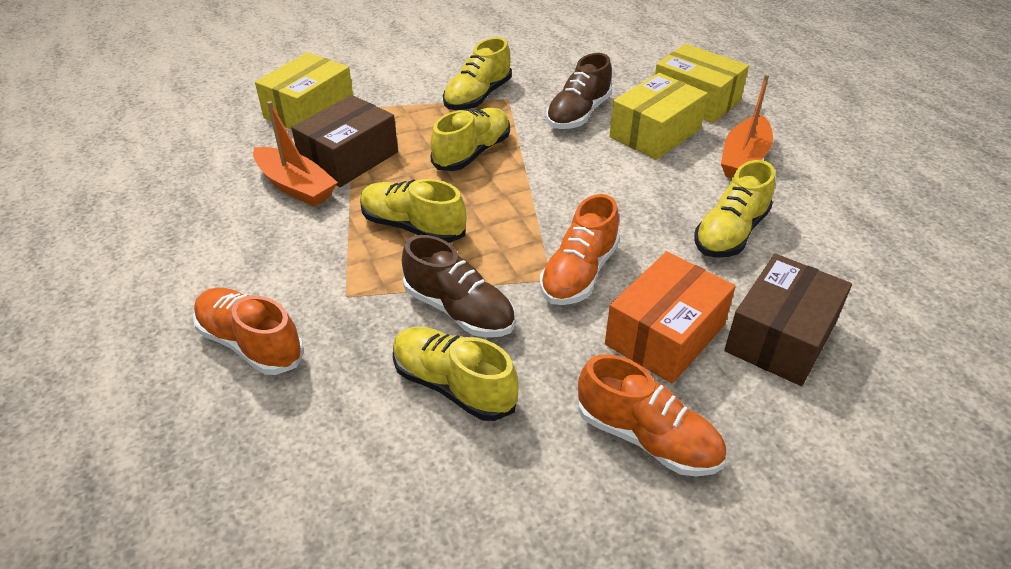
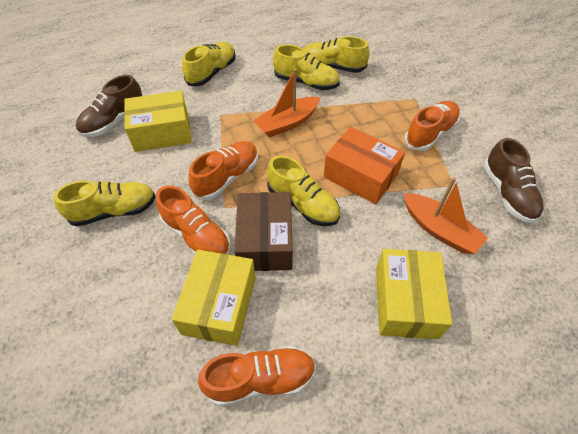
brown box: 2 -> 1
orange shoe: 3 -> 4

